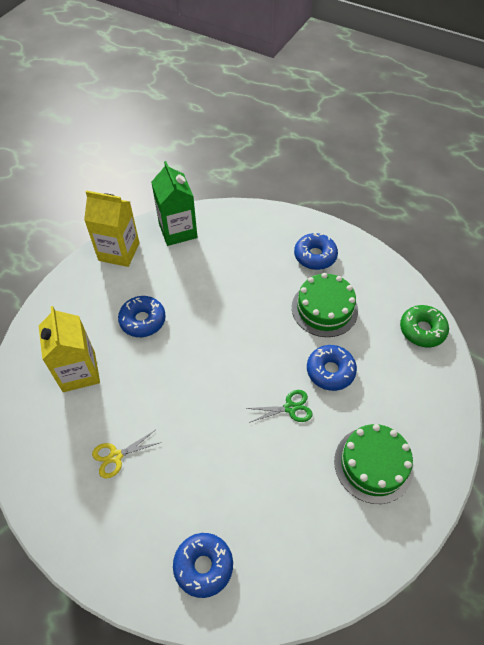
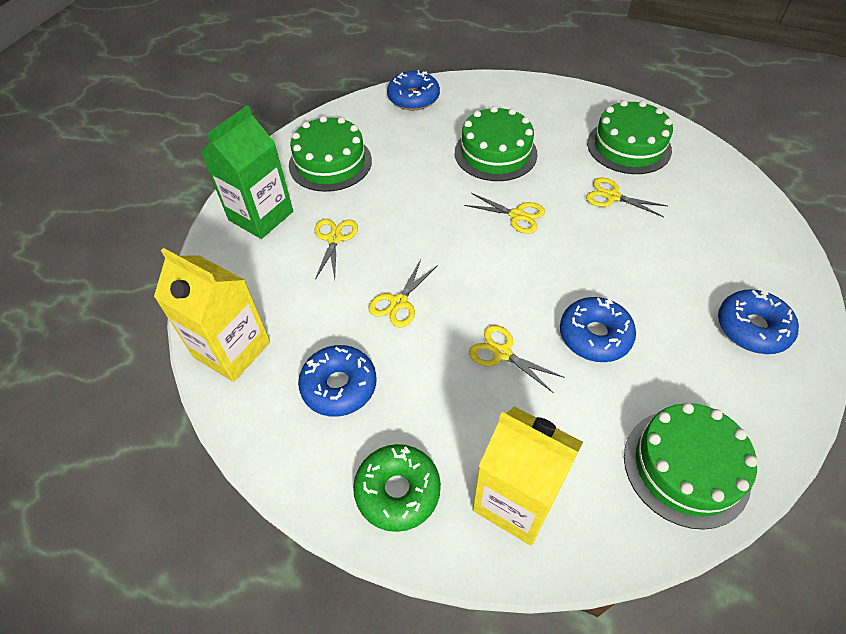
green cake: 2 -> 4
green scissors: 1 -> 0
yellow scissors: 1 -> 5

